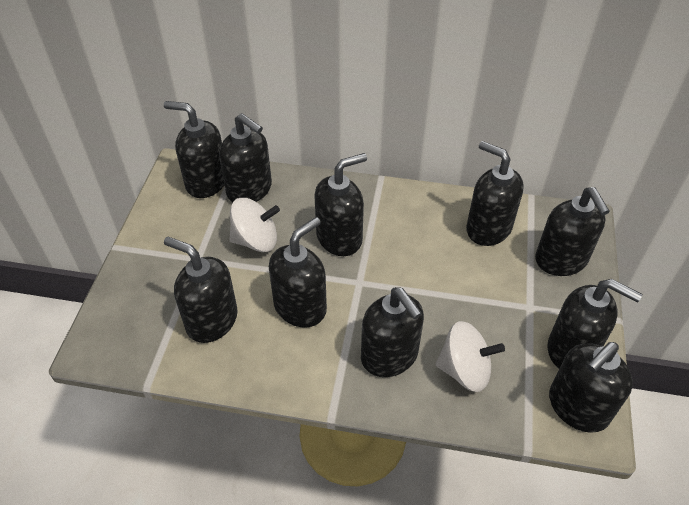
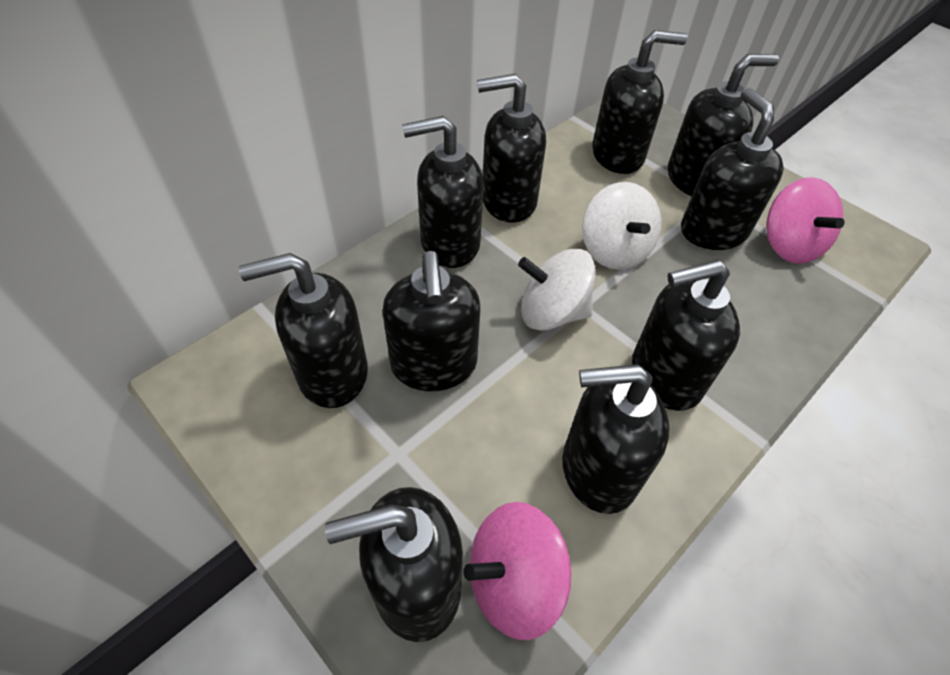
pink spinning top: 0 -> 2

